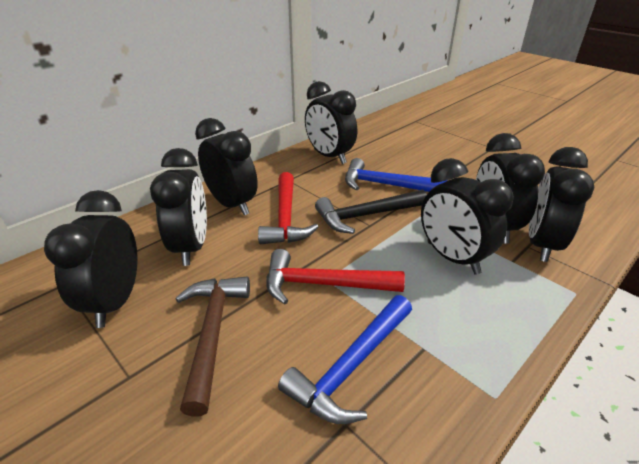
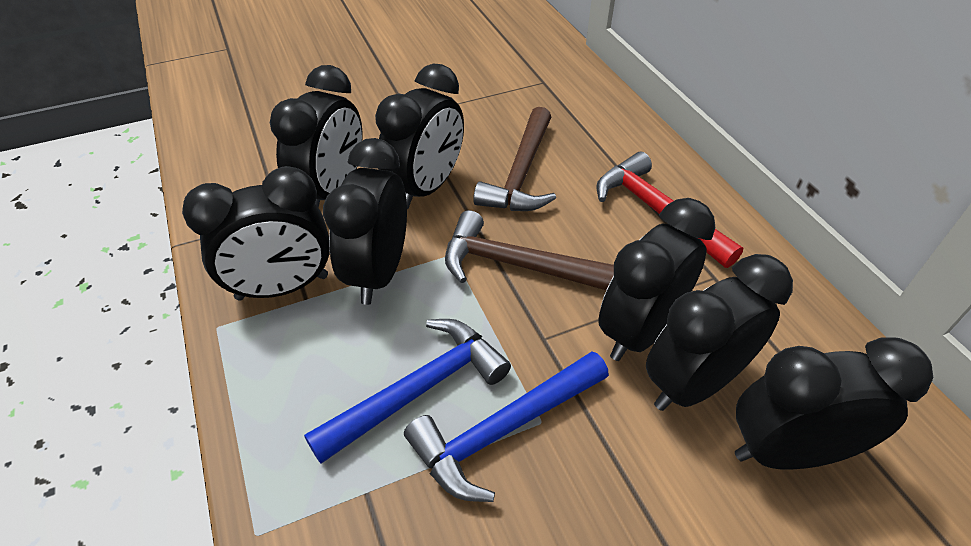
black hammer: 1 -> 0
brown hammer: 1 -> 2
red hammer: 2 -> 1

